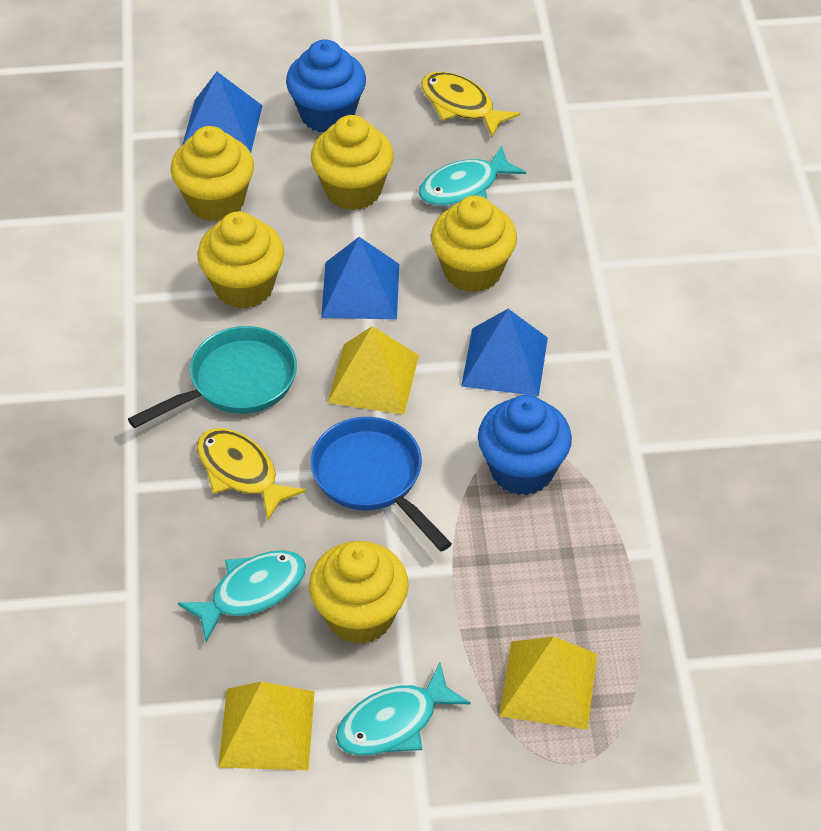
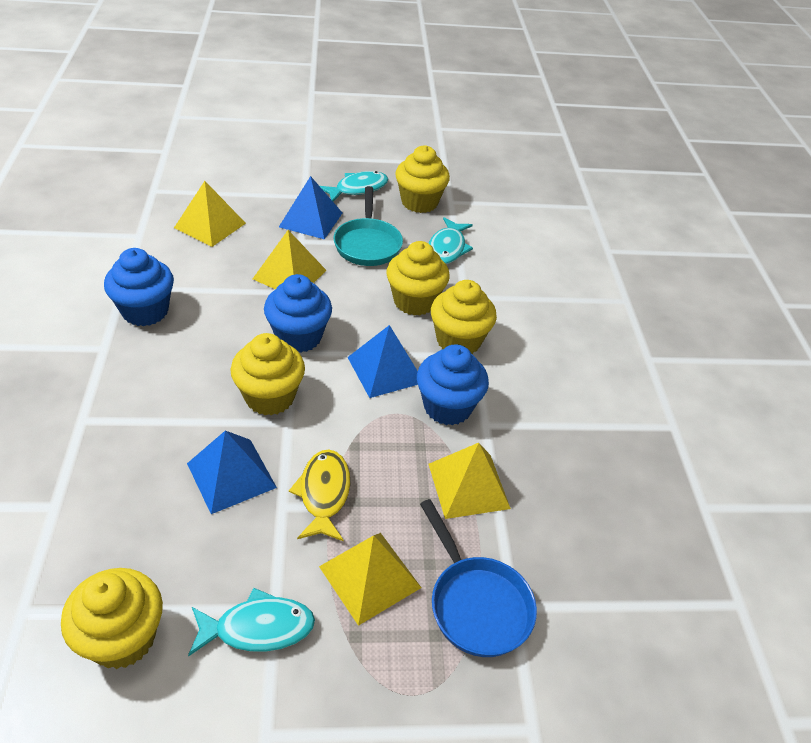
blue cupcake: 2 -> 3
yellow fish: 2 -> 1
yellow pyramid: 3 -> 4

